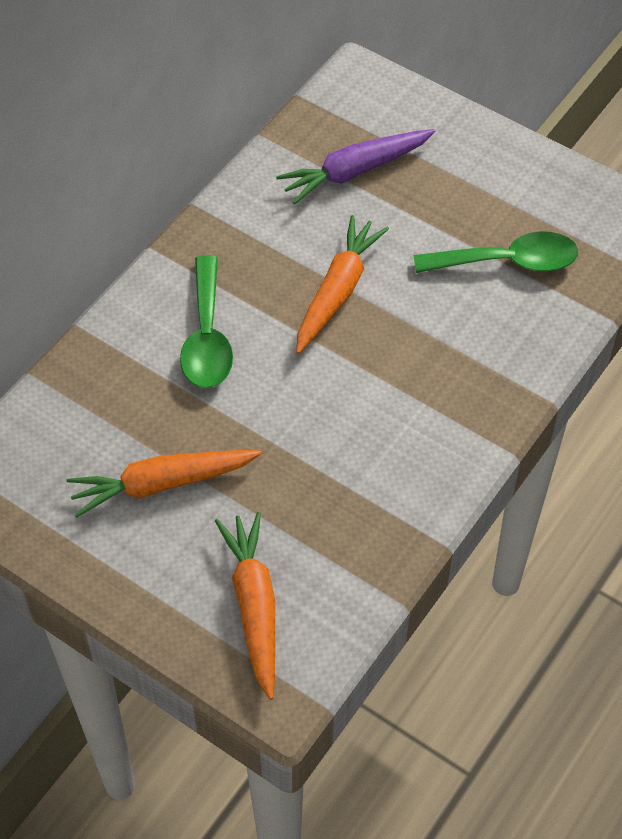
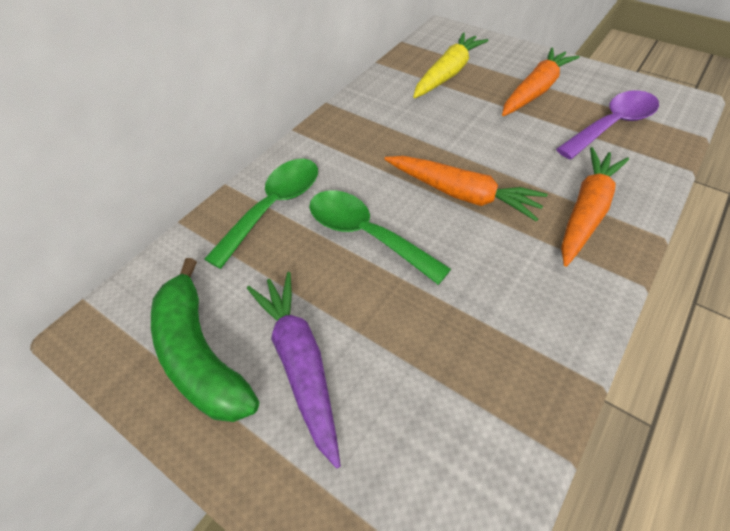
green banana: 0 -> 1
purple spoon: 0 -> 1
yellow carrot: 0 -> 1

